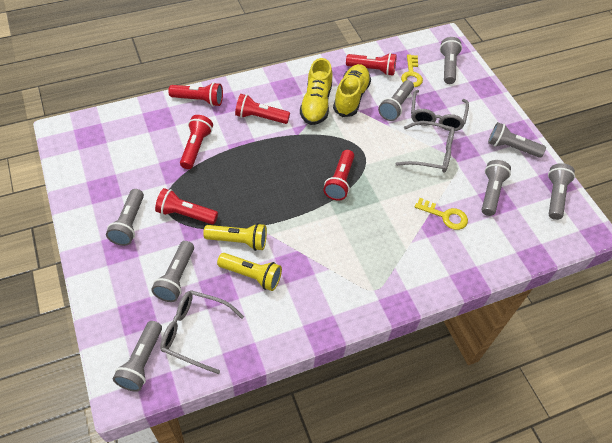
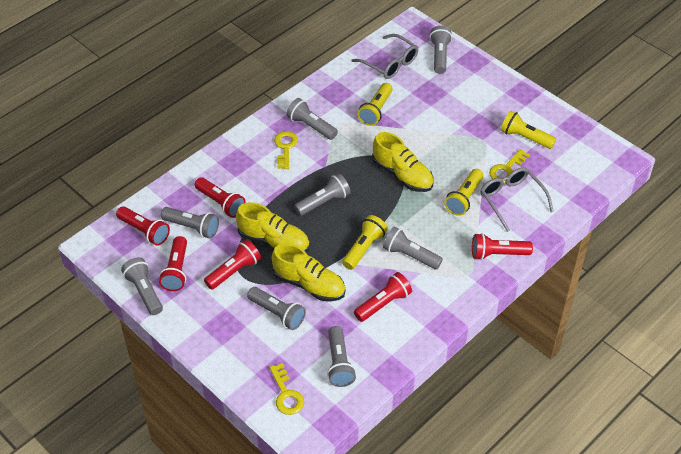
grey glasses: 3 -> 2
yellow flashlight: 2 -> 4
yellow key: 2 -> 3
yellow shoe: 2 -> 3

